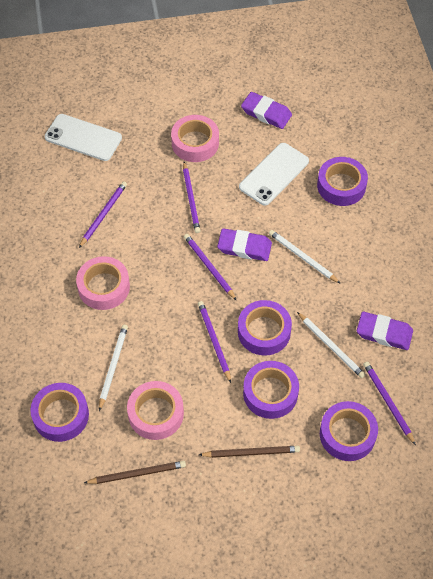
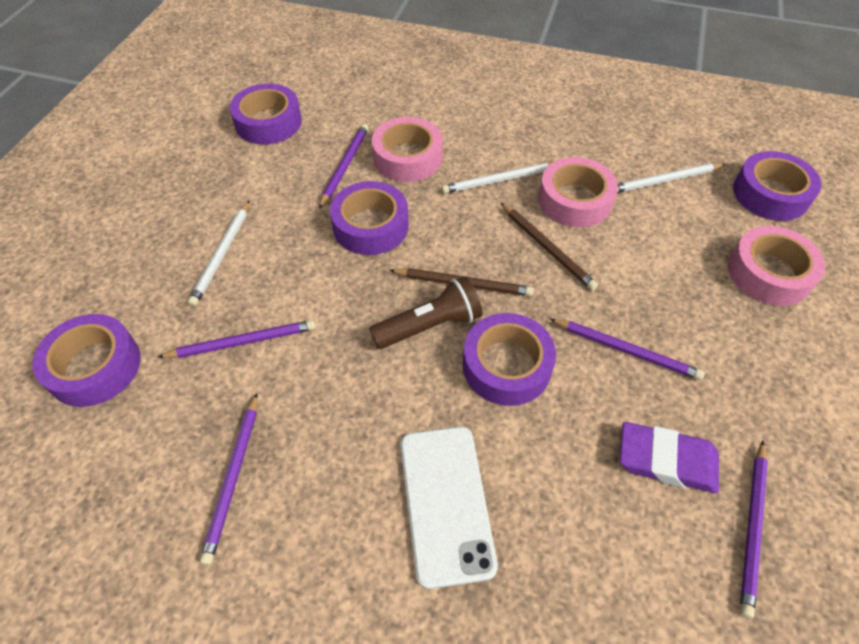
brown flashlight: 0 -> 1
purple eraser: 3 -> 1
white phone: 2 -> 1

